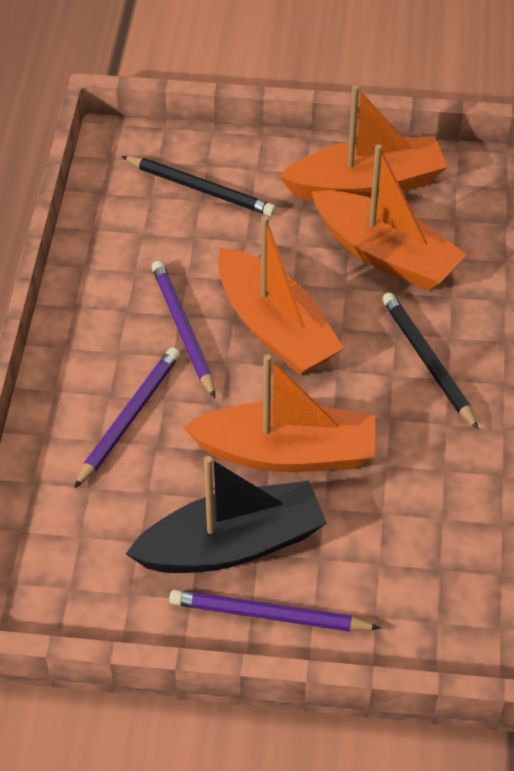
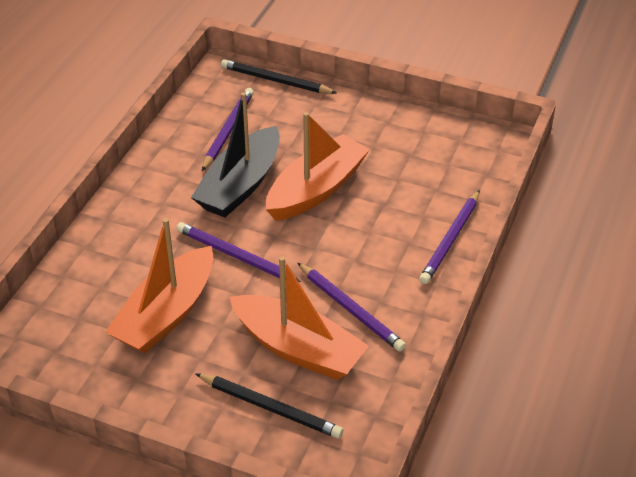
orange boat: 4 -> 3
purple pencil: 3 -> 4

